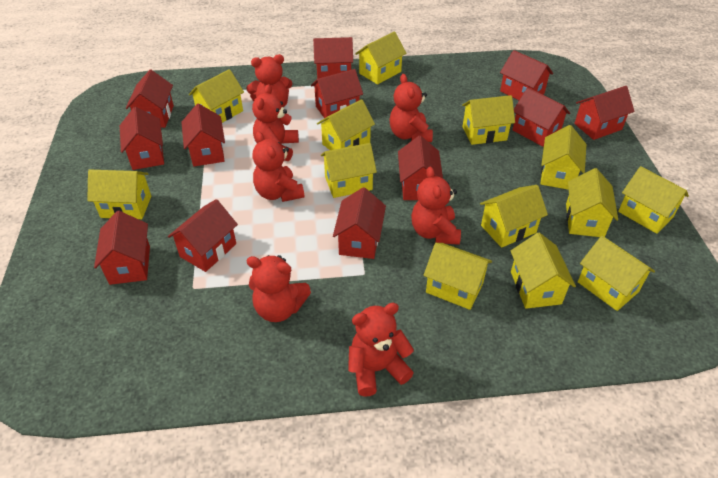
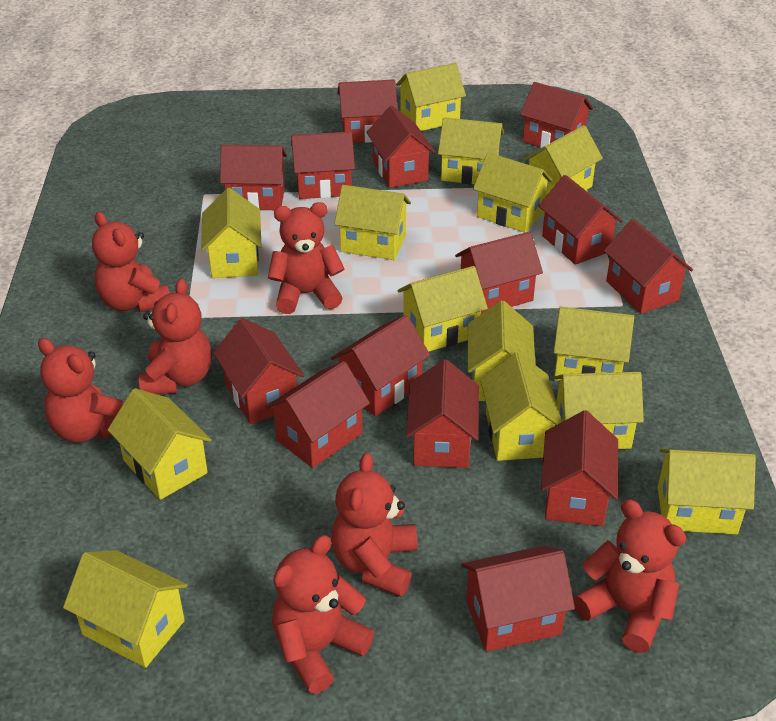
red house: 12 -> 14
yellow house: 13 -> 14

